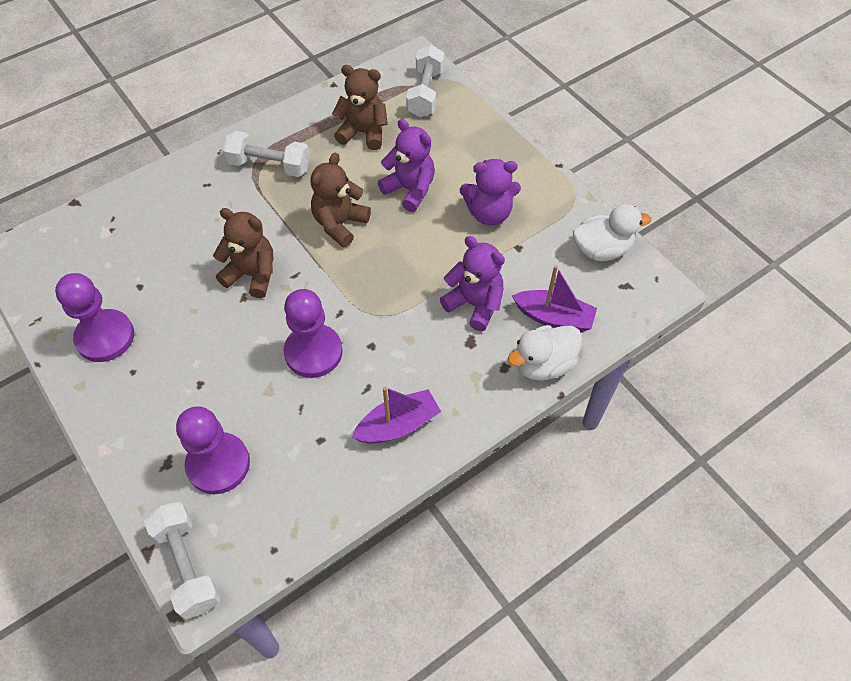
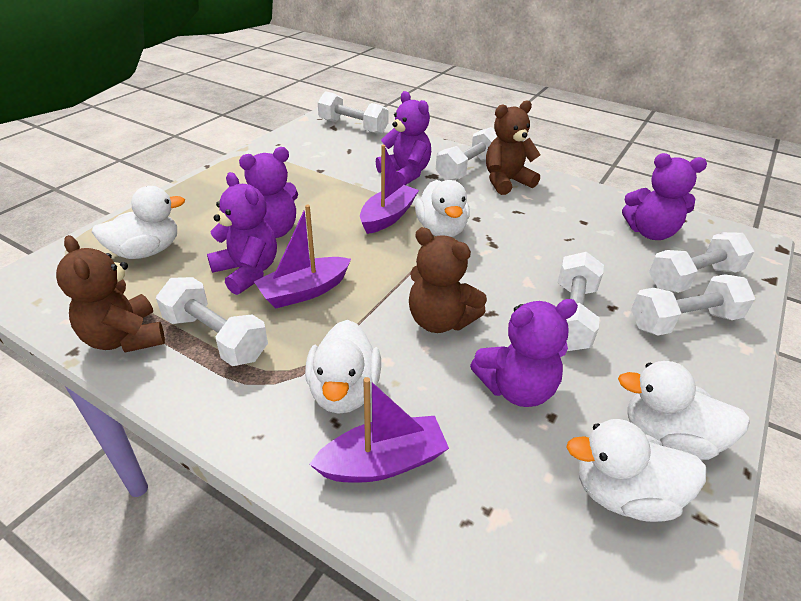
purple boat: 2 -> 3
purple pawn: 3 -> 0
purple teddy bear: 3 -> 5
white duck: 2 -> 5
white dumbbell: 3 -> 6

